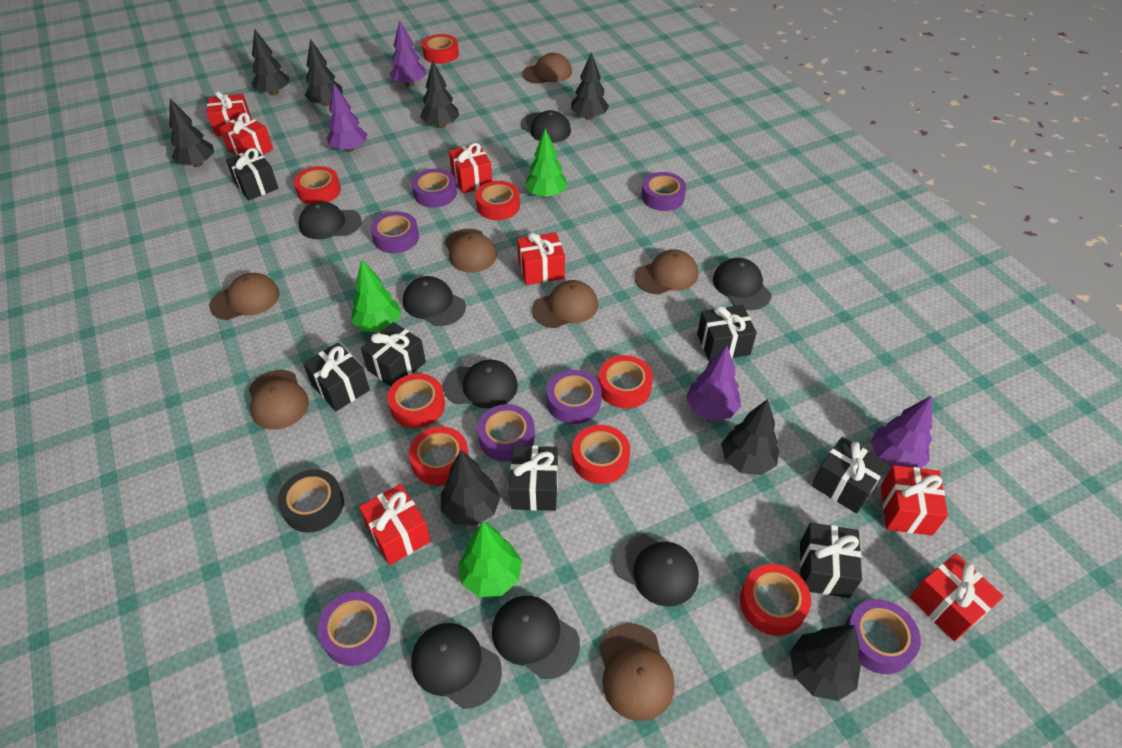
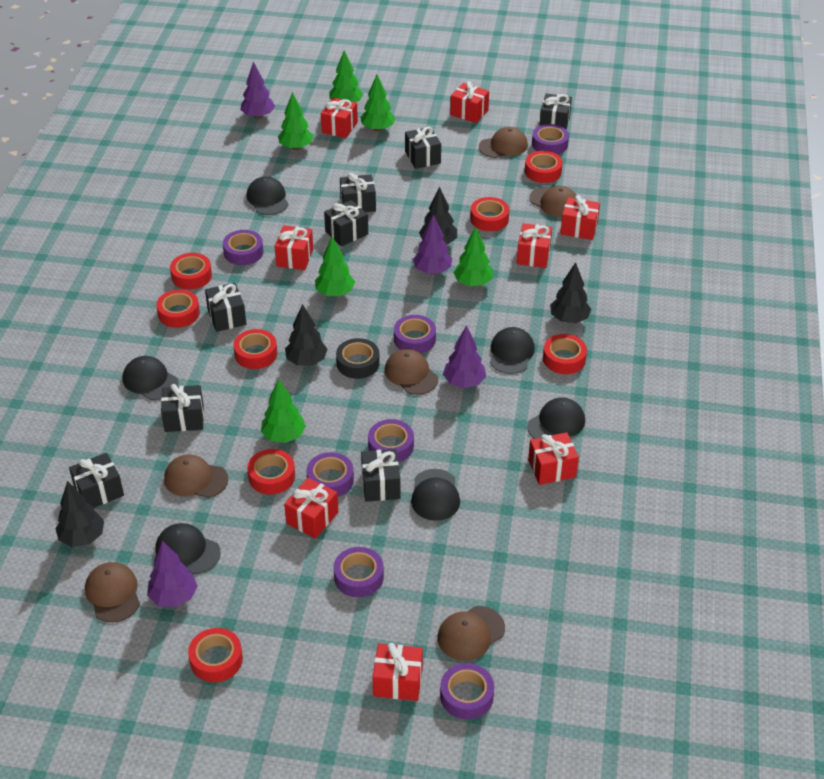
black cap: 8 -> 6
black gift: 7 -> 8
black tree: 8 -> 4
brown cap: 7 -> 6
green tree: 3 -> 6
red gift: 7 -> 8

